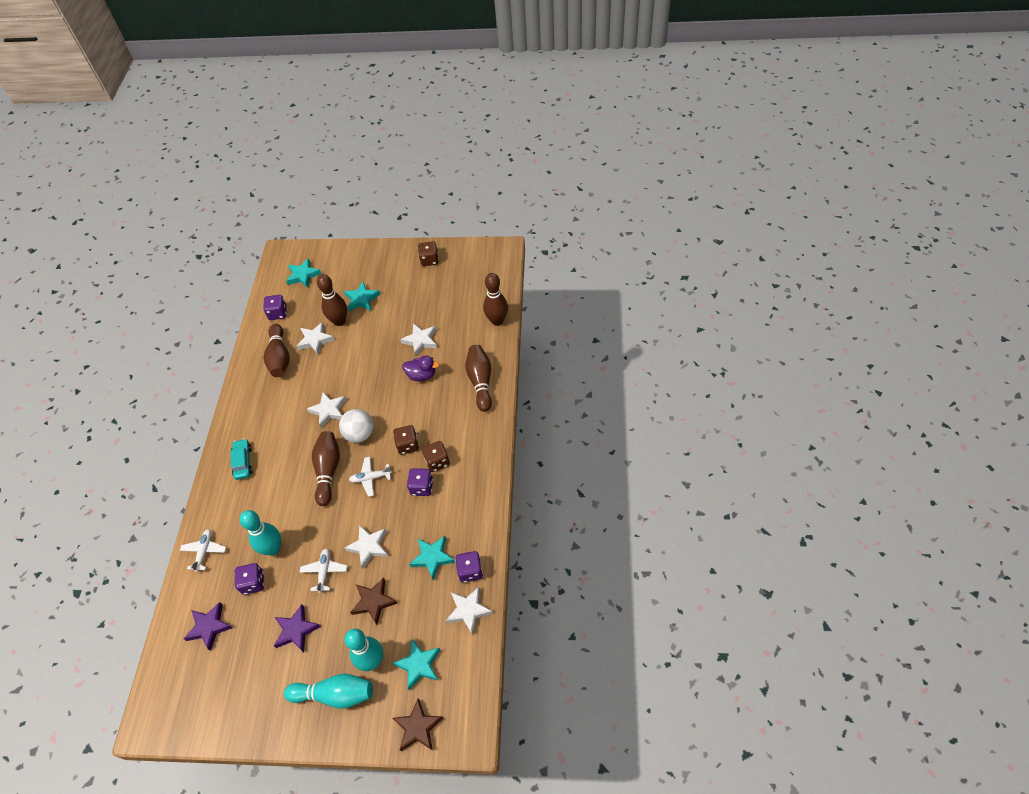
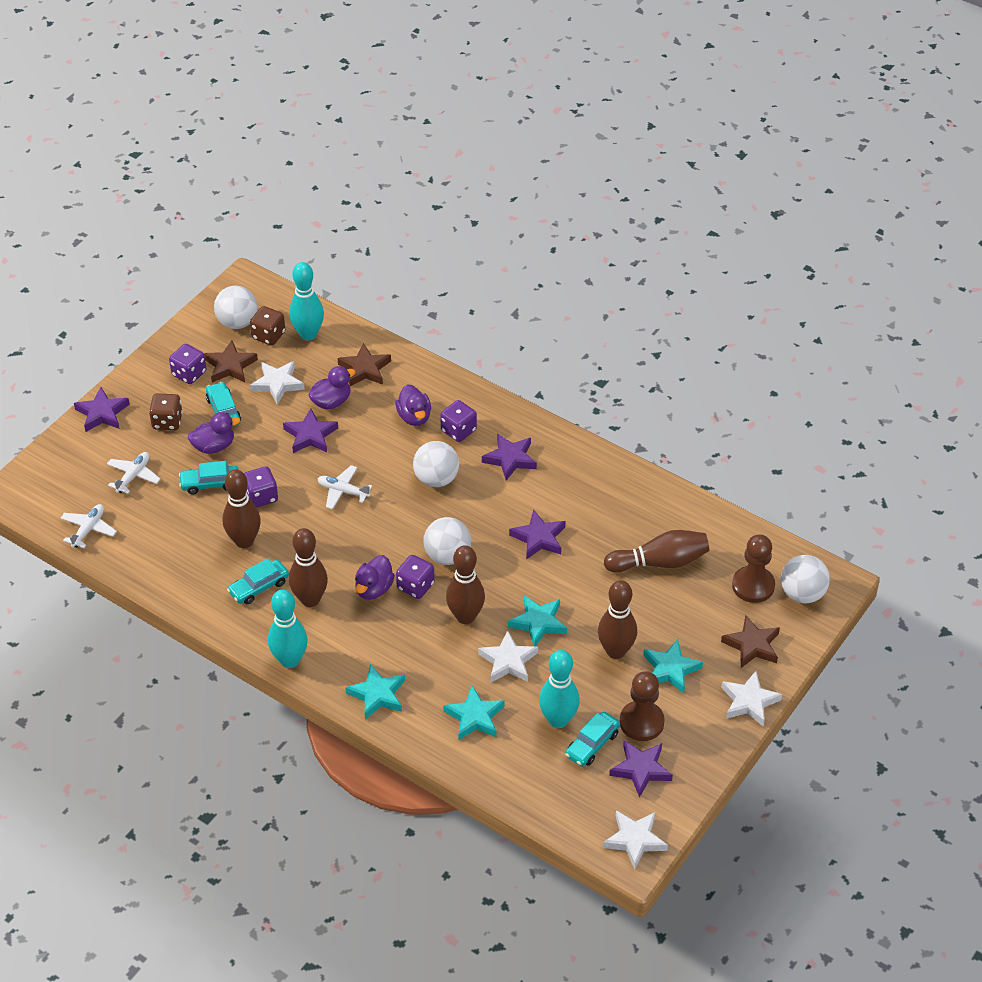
brown dice: 3 -> 2
brown pawn: 0 -> 2
brown star: 2 -> 3
purple duck: 1 -> 4
purple star: 2 -> 5
turquoise car: 1 -> 4
white ball: 1 -> 4
white star: 5 -> 4

